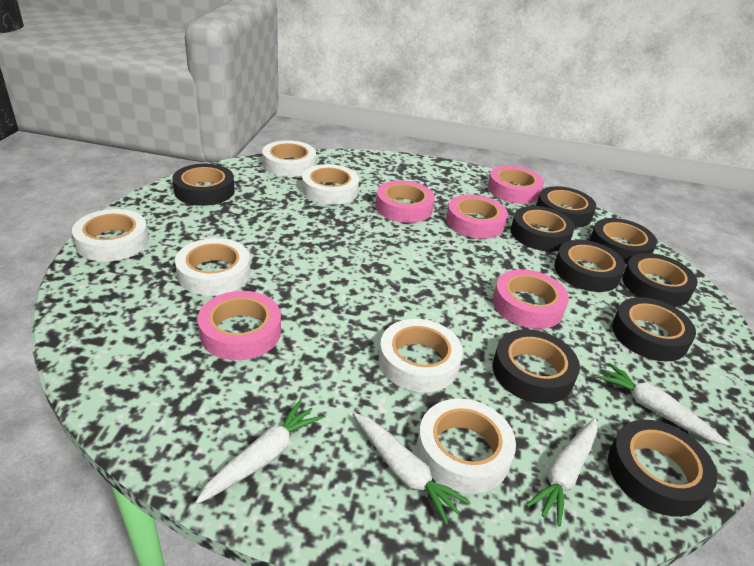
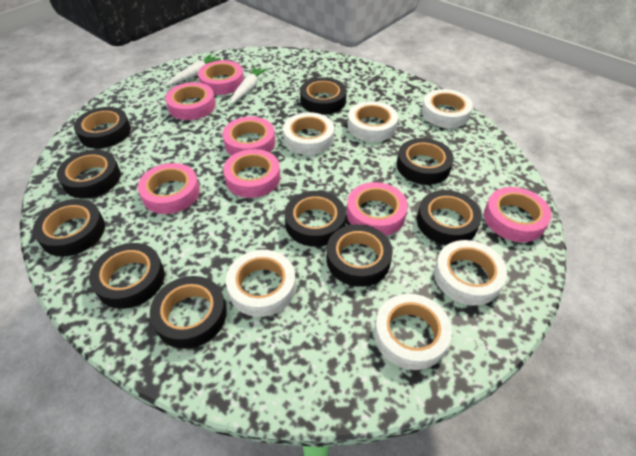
black tape: 9 -> 10
pink tape: 5 -> 7
white carrot: 4 -> 2

